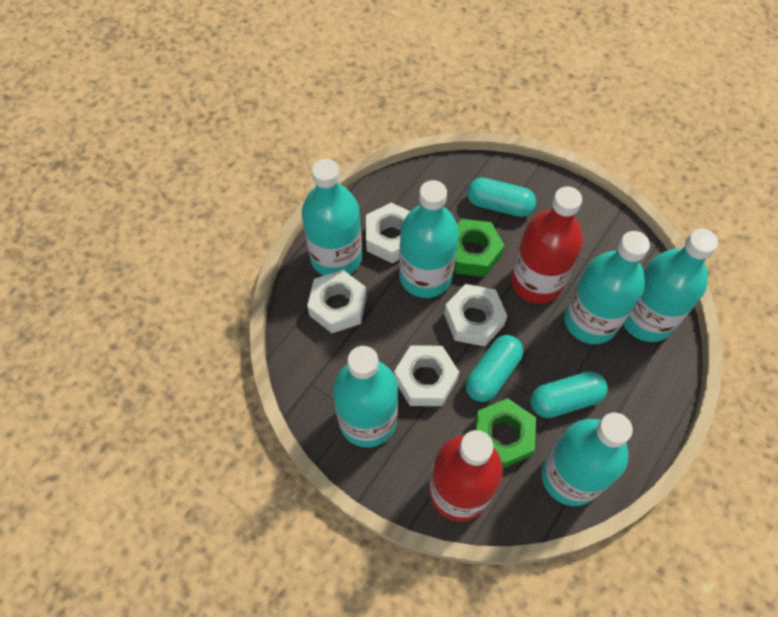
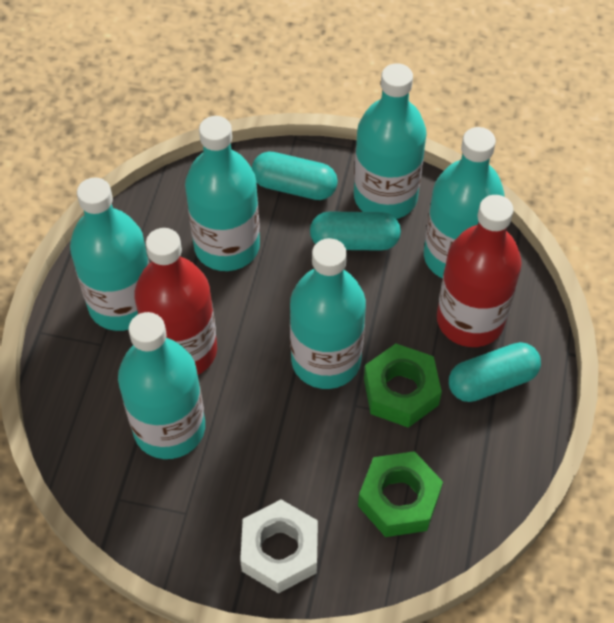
white nut: 4 -> 1

